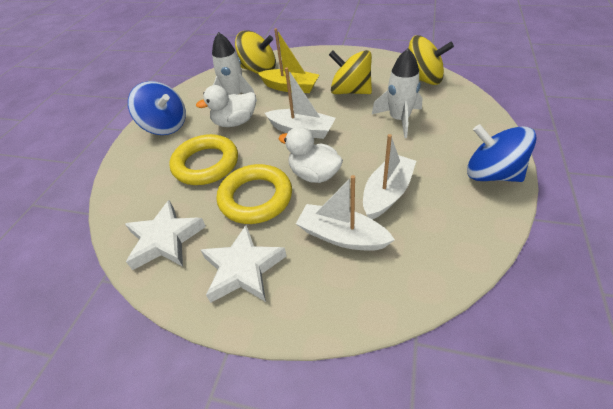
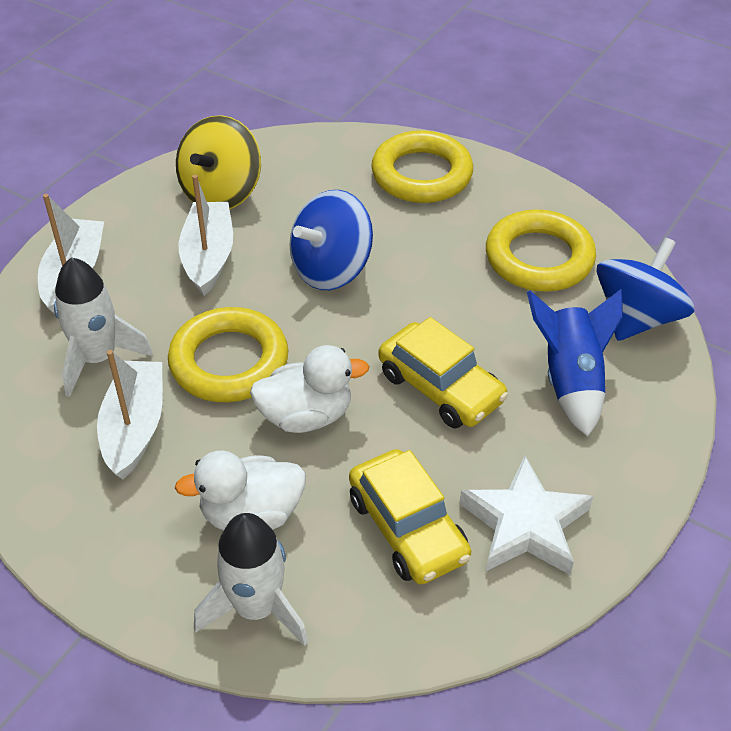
blue rocket: 0 -> 1
white star: 2 -> 1
yellow boat: 1 -> 0
yellow car: 0 -> 2
yellow ring: 2 -> 3
yellow spinning top: 3 -> 1

